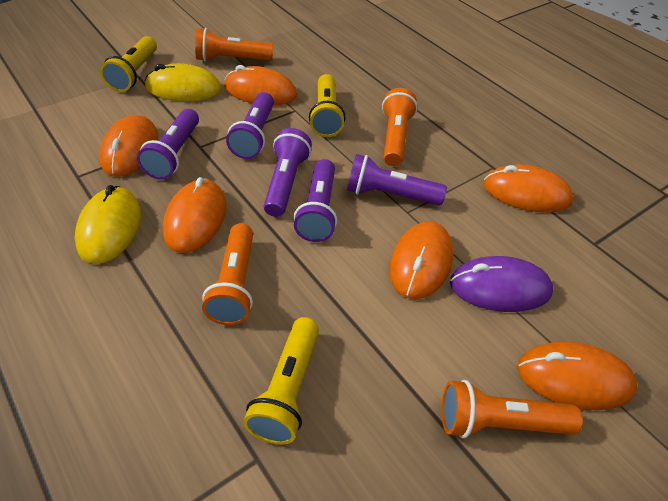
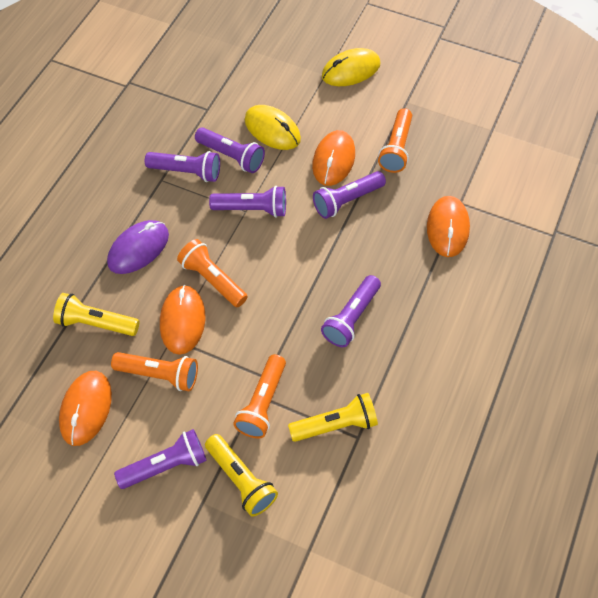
orange mouse: 6 -> 4
purple flashlight: 5 -> 6

